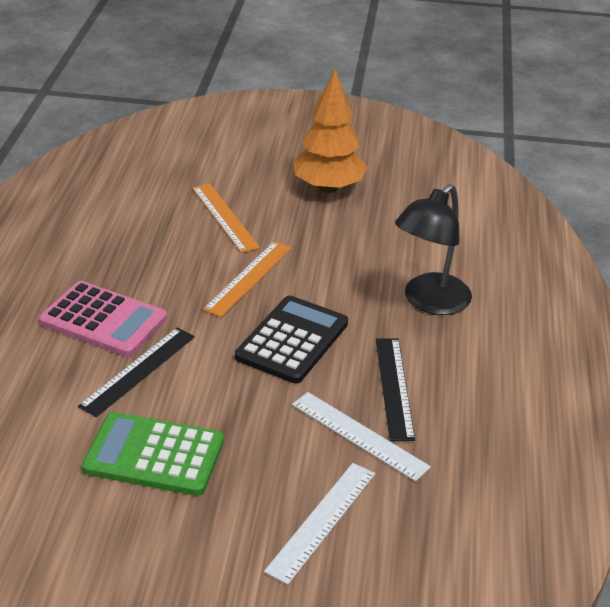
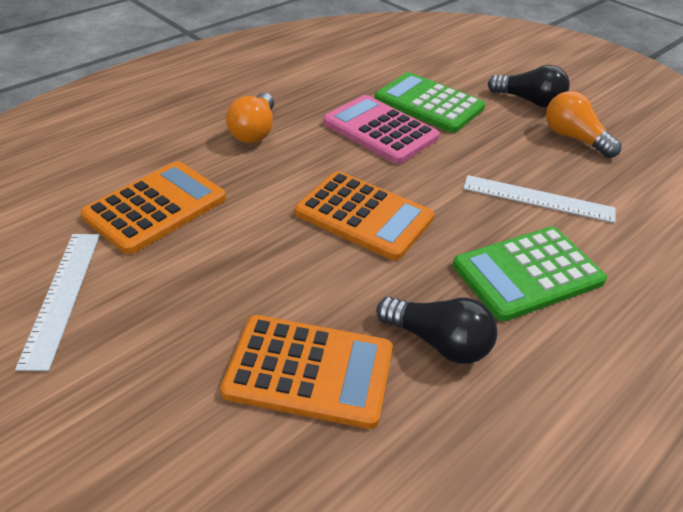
black calculator: 1 -> 0
black lamp: 1 -> 0
black light bulb: 0 -> 2
black ruler: 2 -> 0
green calculator: 1 -> 2
orange calculator: 0 -> 3
orange light bulb: 0 -> 2
orange ruler: 2 -> 0
orange tree: 1 -> 0

